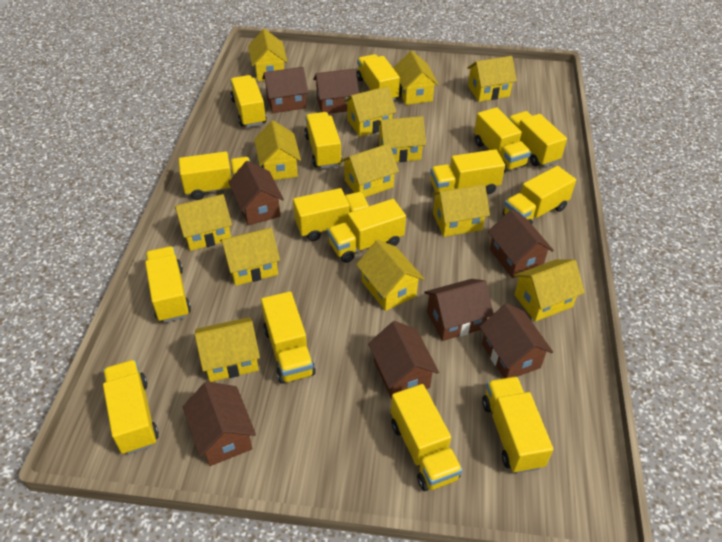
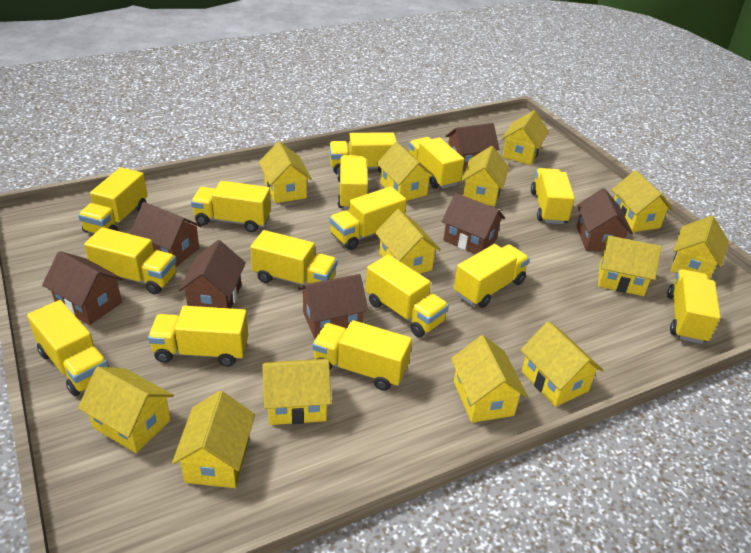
brown house: 8 -> 7

